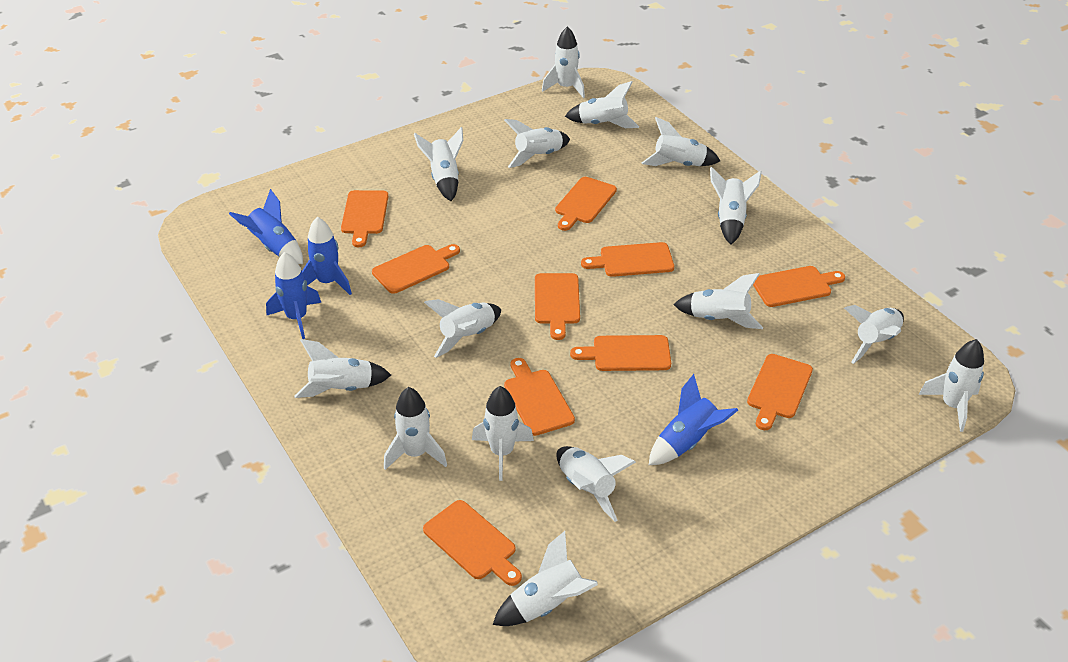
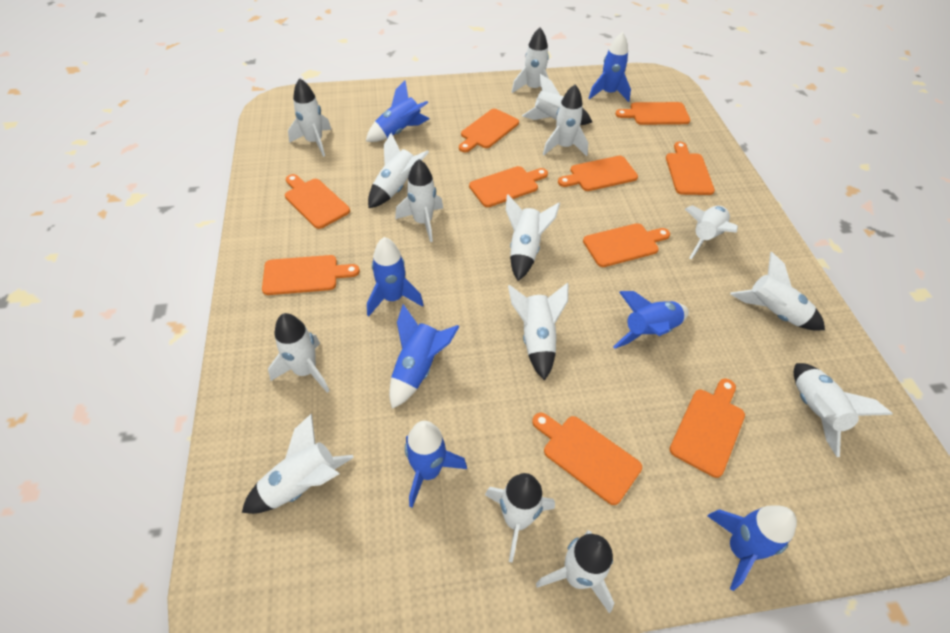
blue rocket: 4 -> 7

